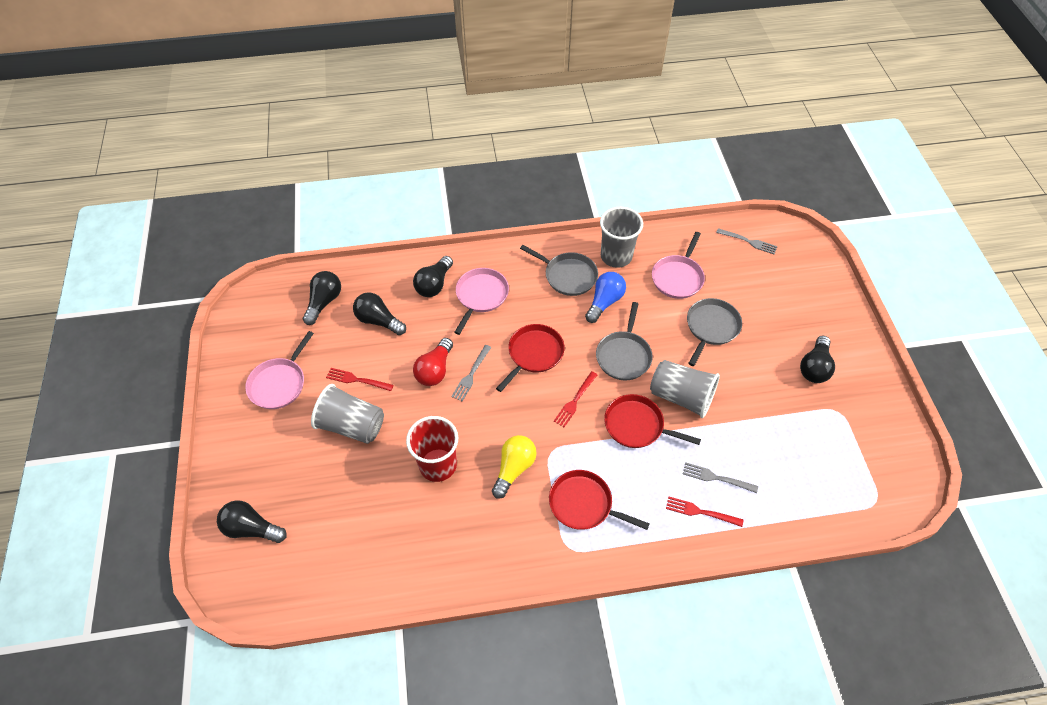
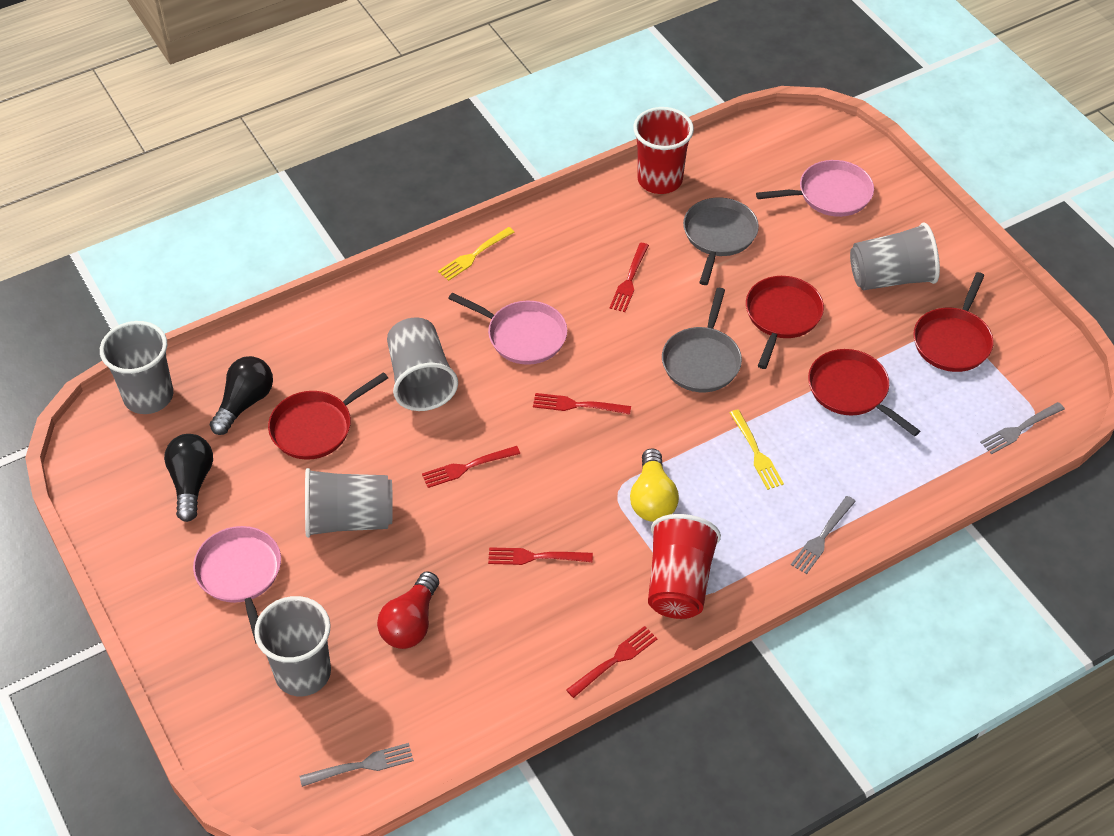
black light bulb: 5 -> 2
blue light bulb: 1 -> 0
grey cup: 3 -> 5
grey pan: 3 -> 2
red cup: 1 -> 2
red fork: 3 -> 5
red pan: 3 -> 4
yellow fork: 0 -> 2

